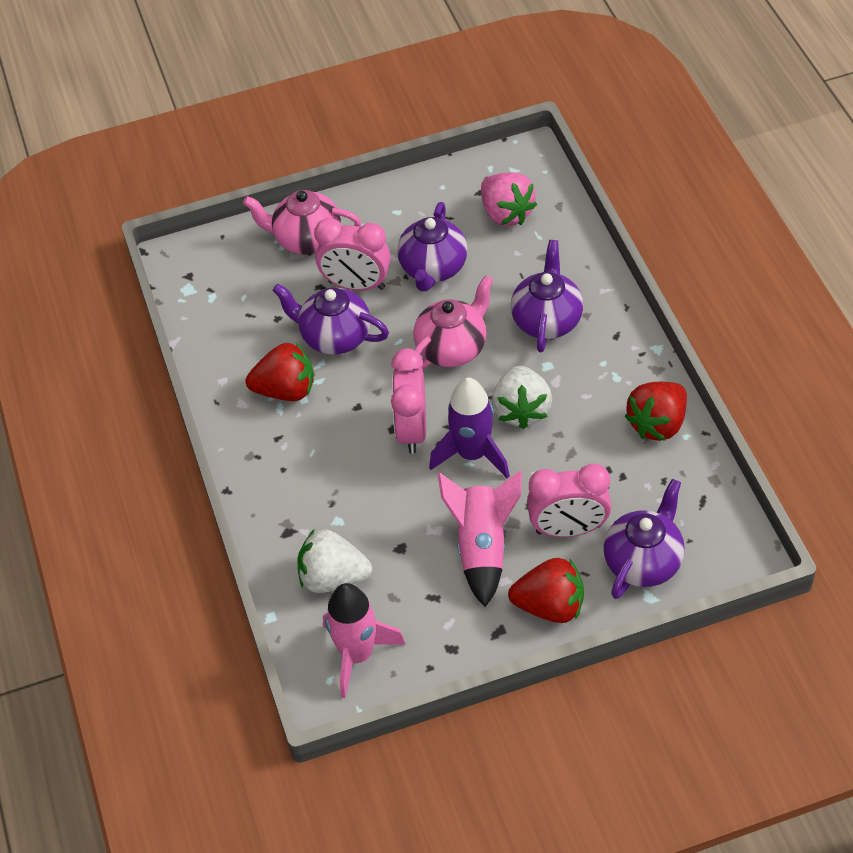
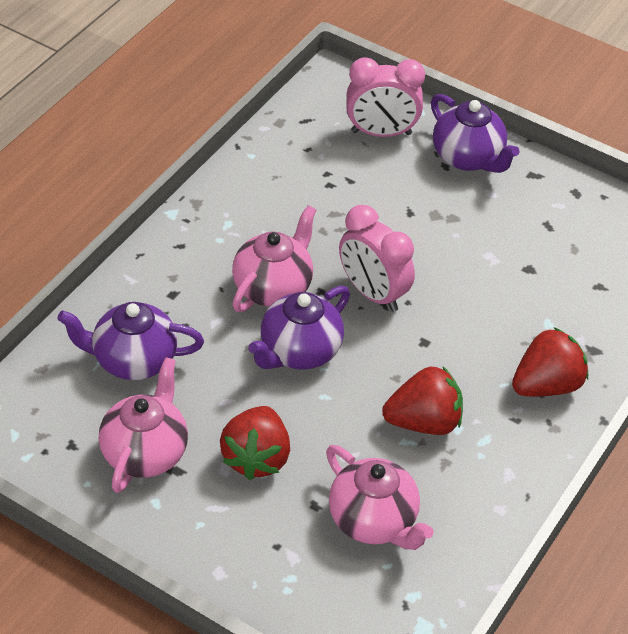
pink clock: 3 -> 2
pink rocket: 2 -> 0
pink strawberry: 1 -> 0
pink teapot: 2 -> 3
purple rocket: 1 -> 0
purple teapot: 4 -> 3
white strawberry: 2 -> 0

